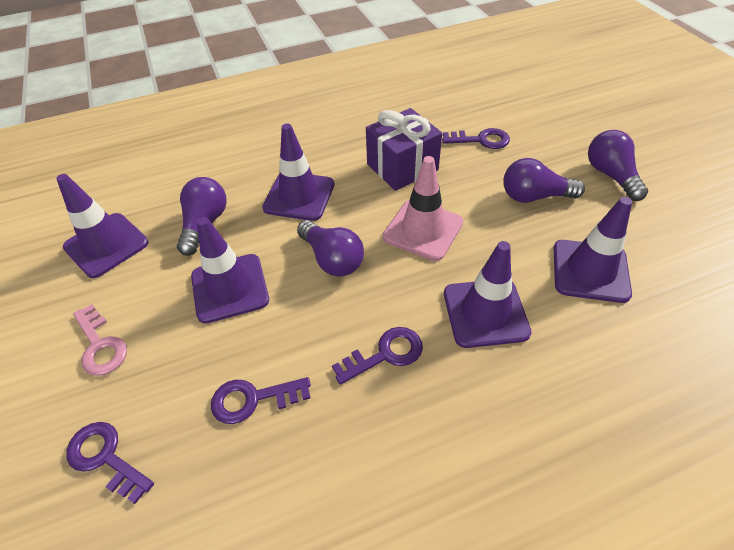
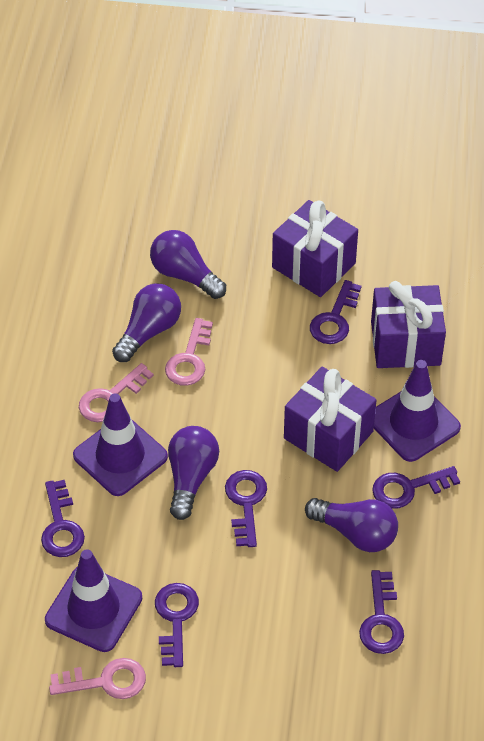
pink key: 1 -> 3
pink traffic cone: 1 -> 0
purple gift: 1 -> 3
purple key: 4 -> 6
purple traffic cone: 5 -> 3

